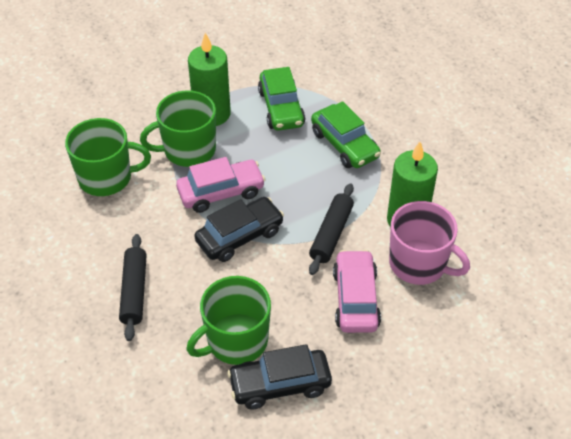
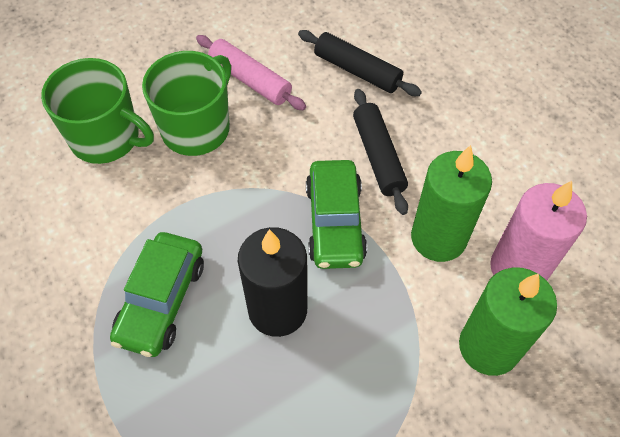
black candle: 0 -> 1
black car: 2 -> 0
green mug: 3 -> 2
pink candle: 0 -> 1
pink car: 2 -> 0
pink mug: 1 -> 0
pink rolling pin: 0 -> 1

